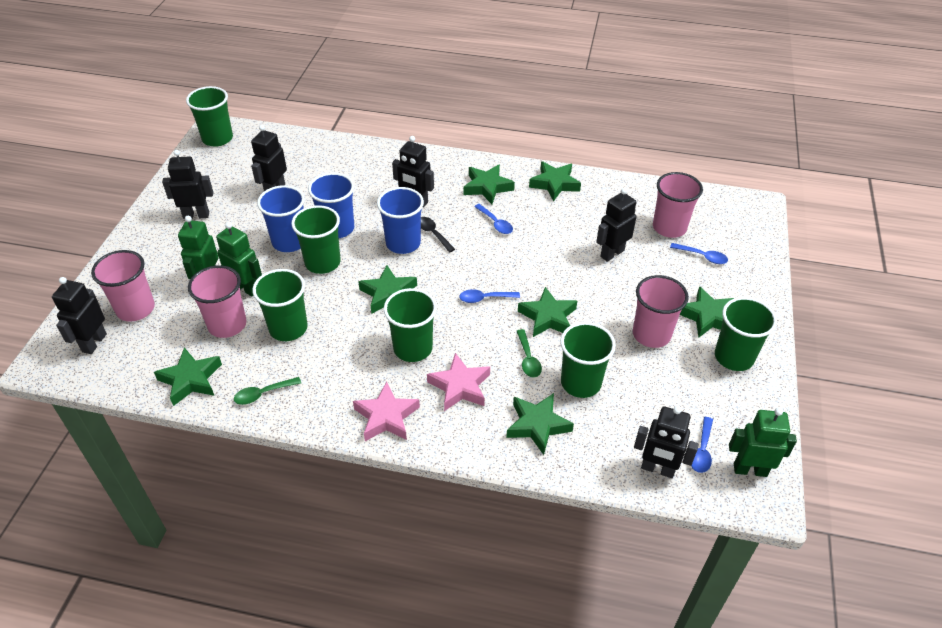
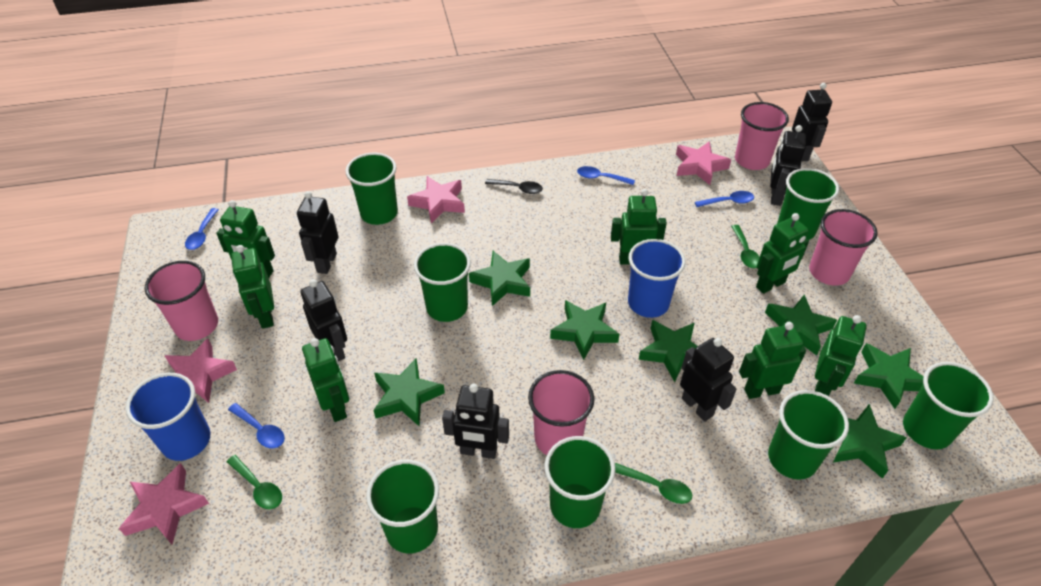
blue cup: 3 -> 2
green cup: 6 -> 7
green robot: 3 -> 7
green spoon: 2 -> 3
pink star: 2 -> 4

